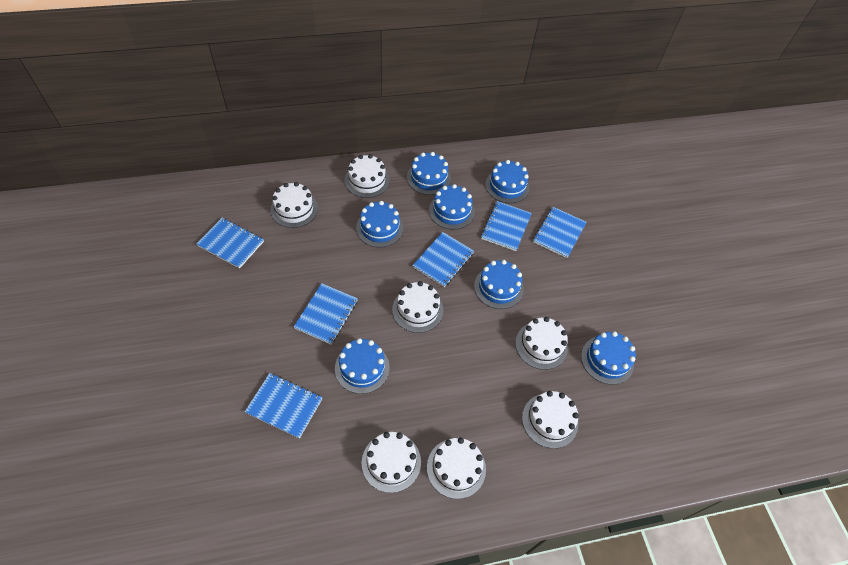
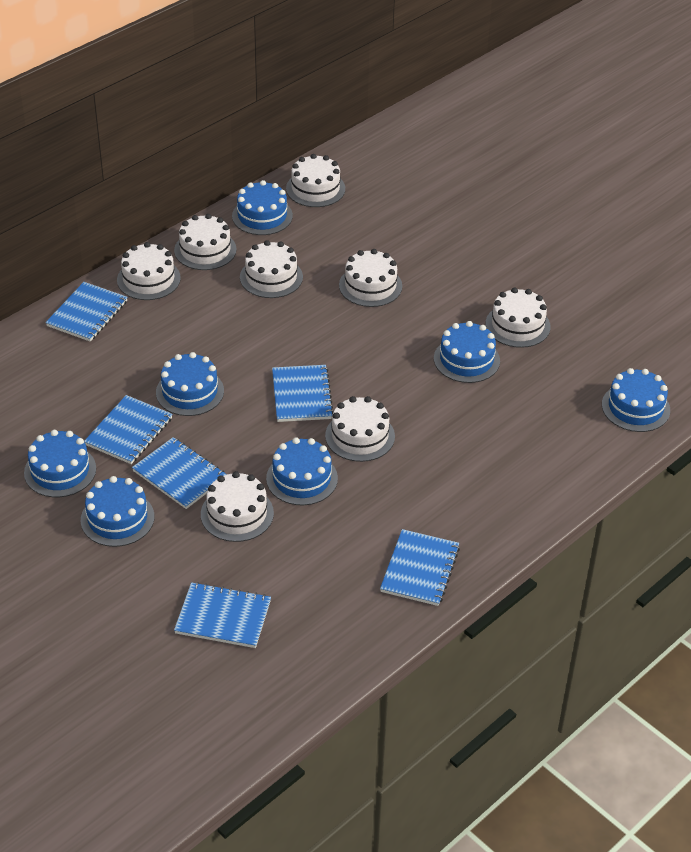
white cake: 7 -> 8

